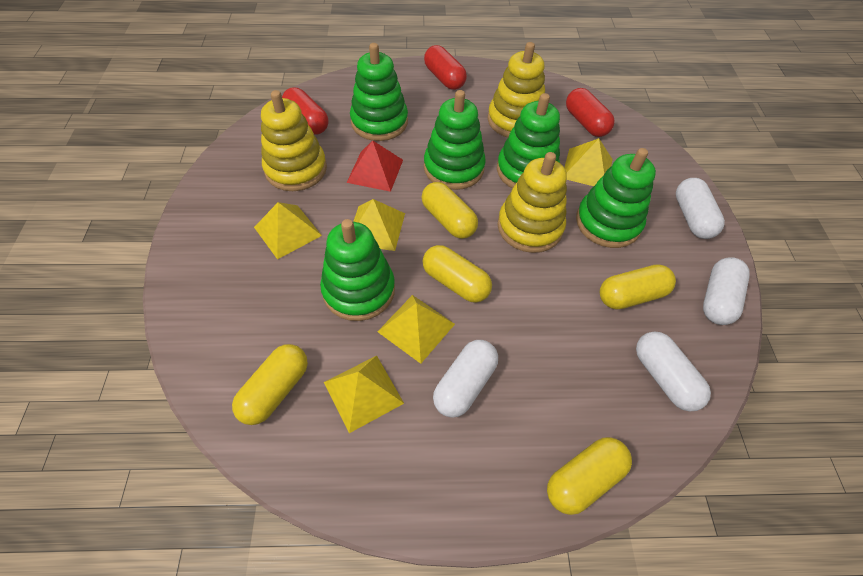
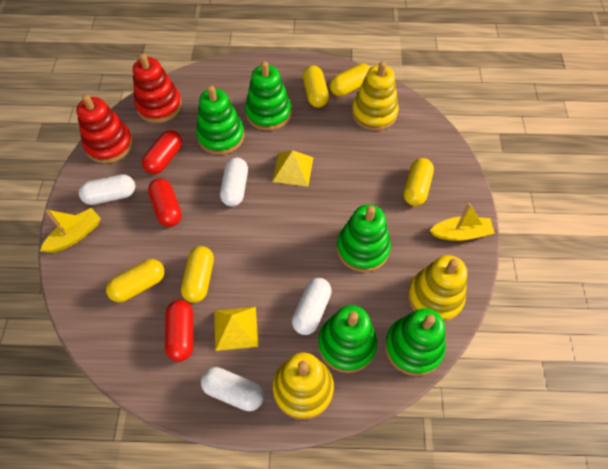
red pyramid: 1 -> 0
red stacking toy: 0 -> 2
yellow boat: 0 -> 2
yellow pyramid: 5 -> 2

